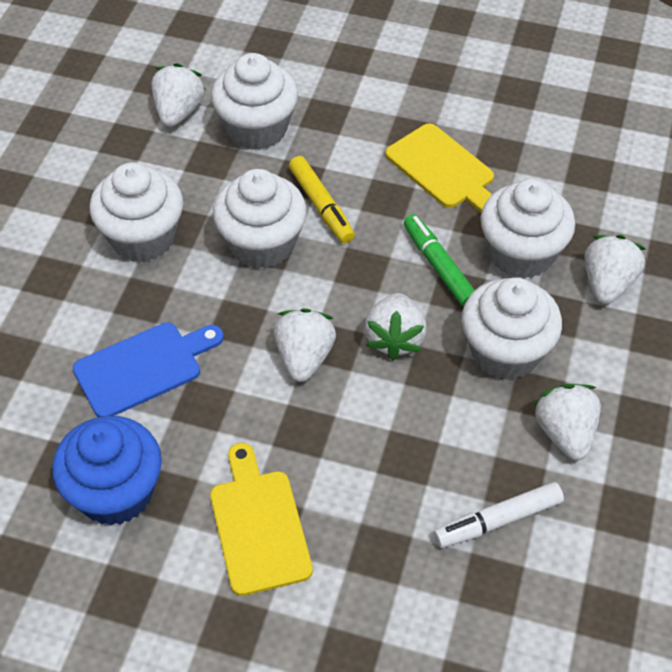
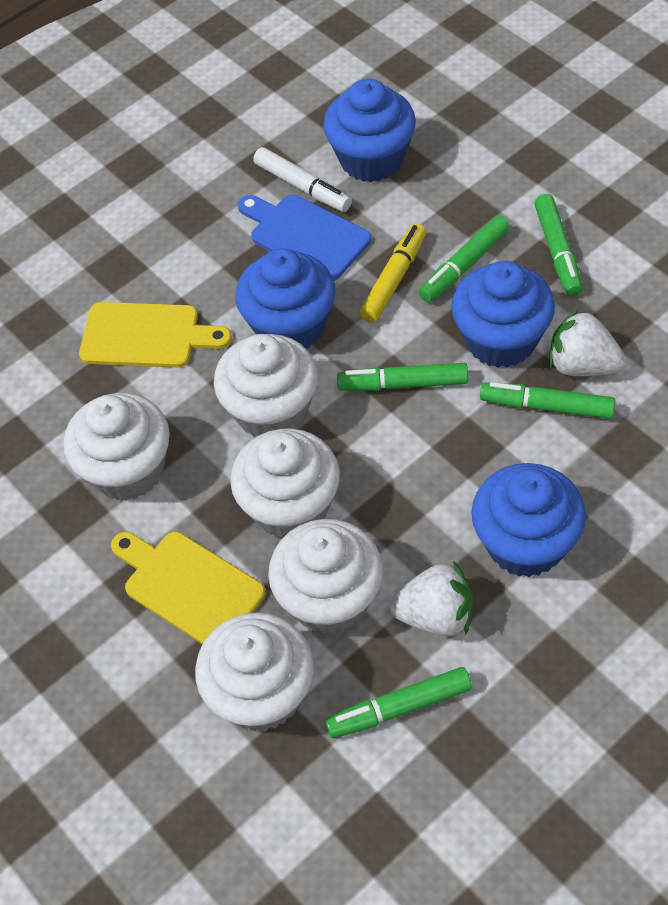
blue cupcake: 1 -> 4
green marker: 1 -> 5
white strawberry: 5 -> 2

